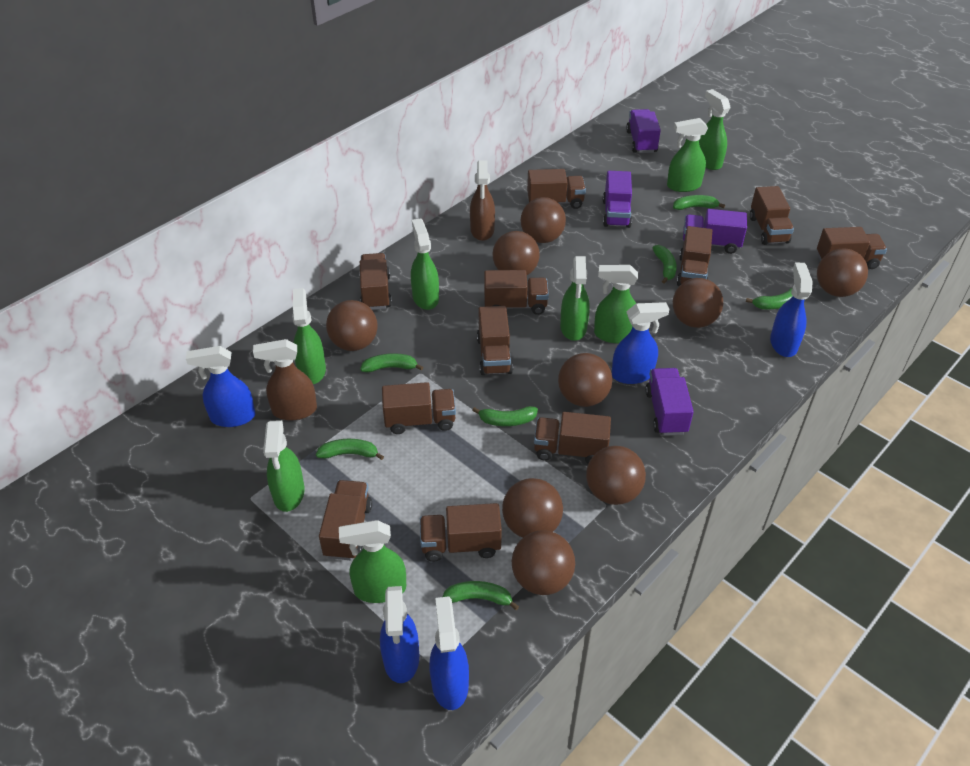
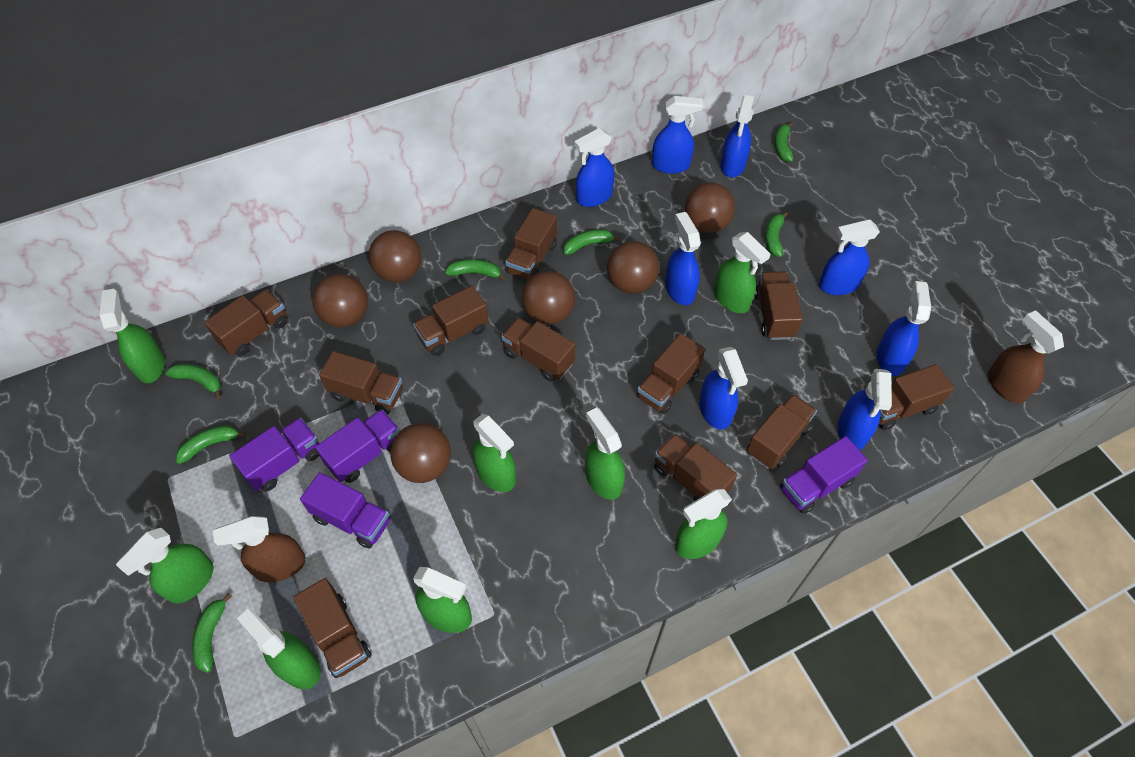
blue spray bottle: 5 -> 8
brown ball: 9 -> 6

